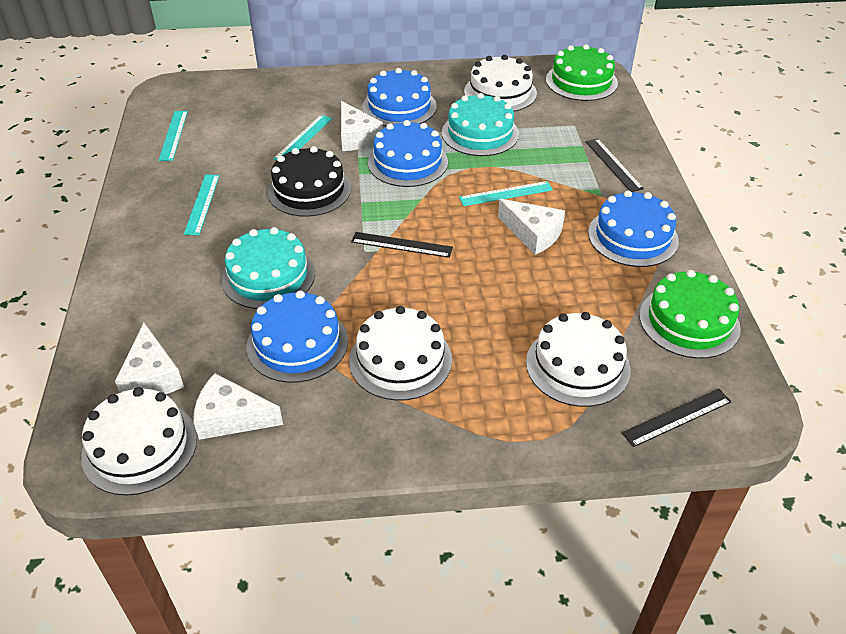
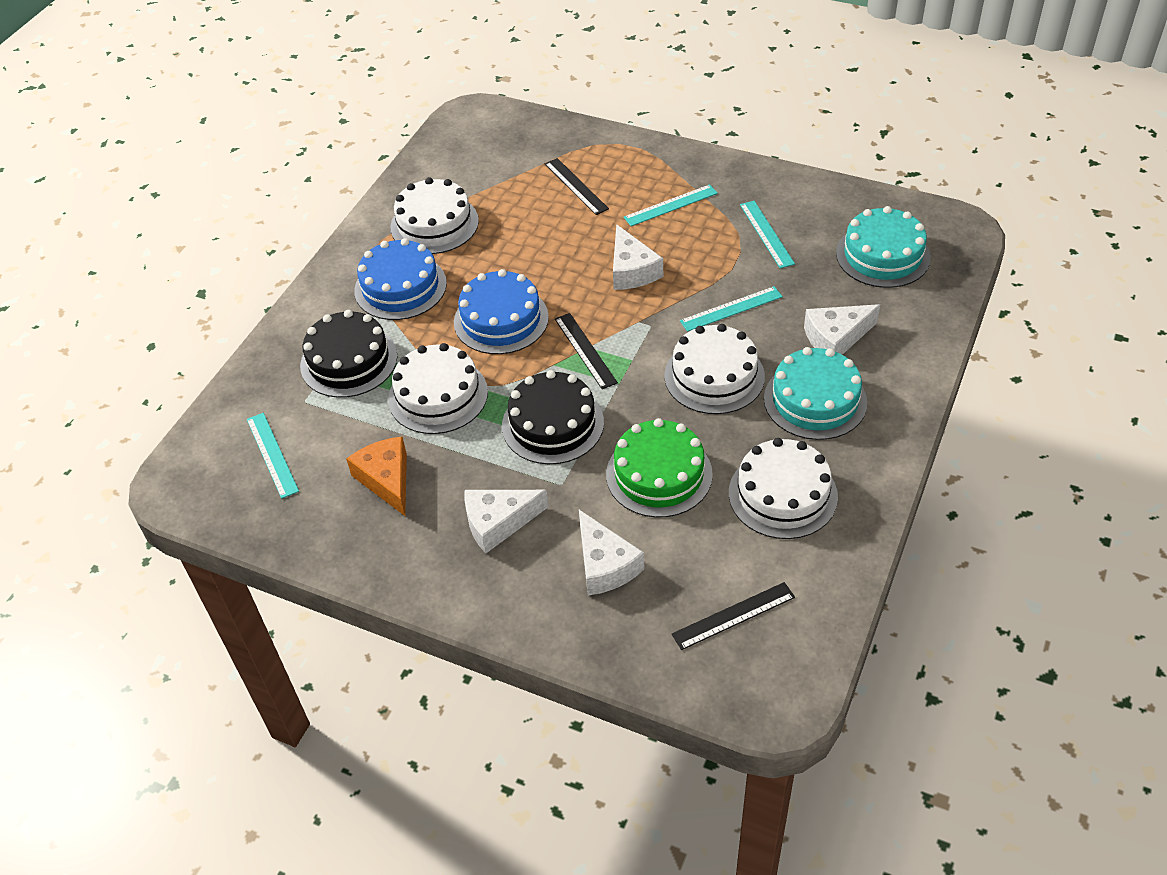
black cake: 1 -> 2
blue cake: 4 -> 2
green cake: 2 -> 1
orange cheese: 0 -> 1

